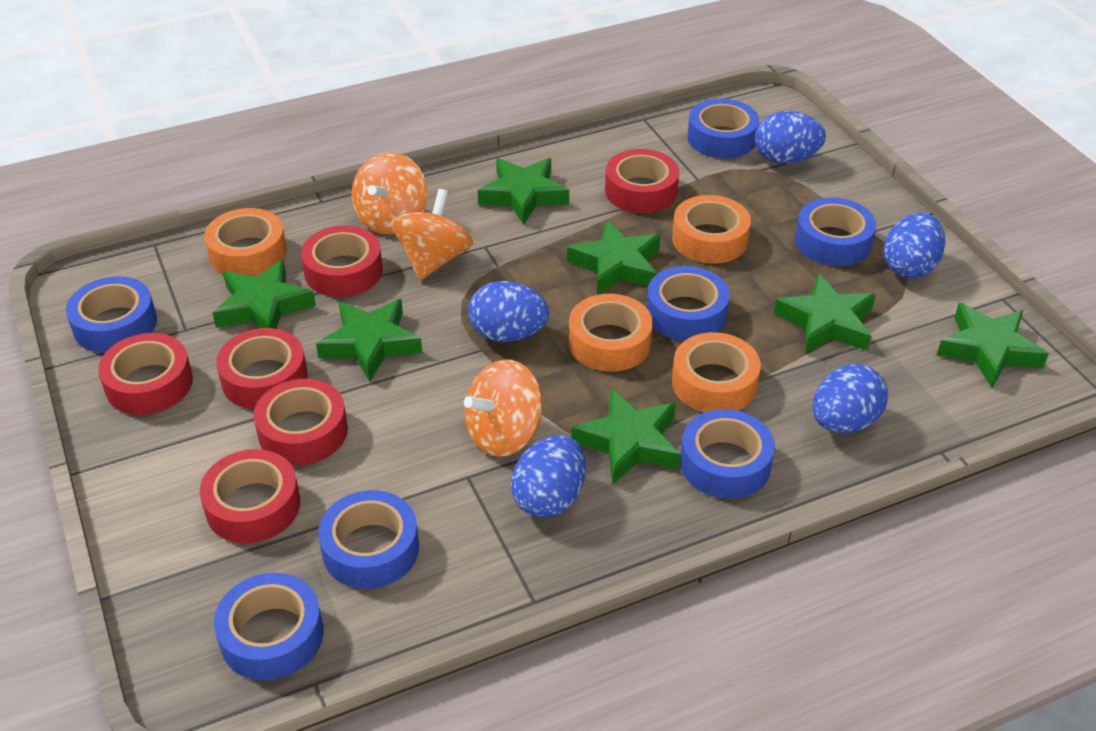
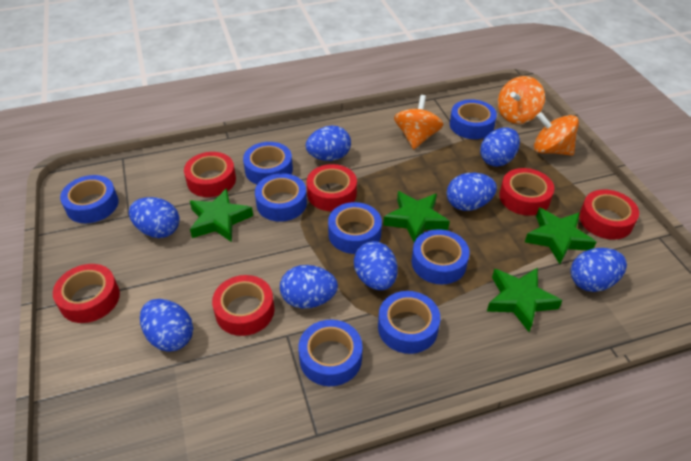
blue egg: 5 -> 8
blue tape: 7 -> 8
green star: 7 -> 4
orange tape: 4 -> 0

